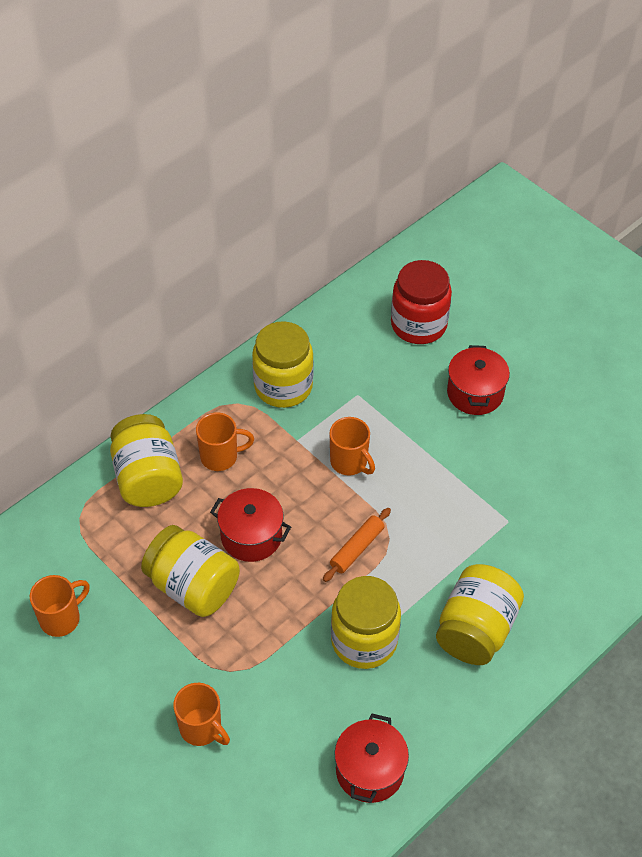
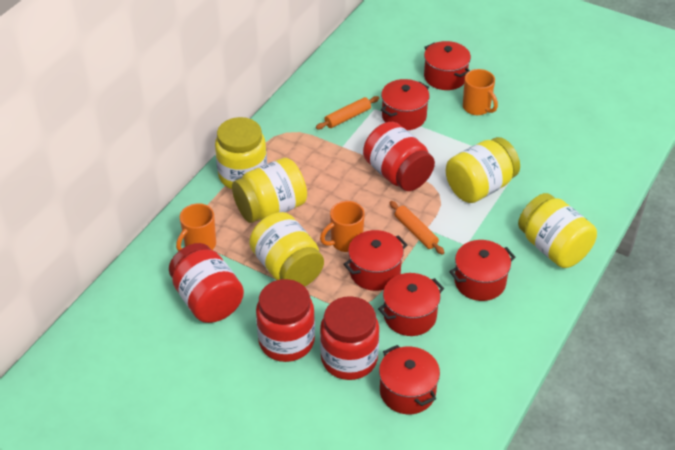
orange mug: 4 -> 3
orange rolling pin: 1 -> 2
red jar: 1 -> 4
red pot: 3 -> 6

